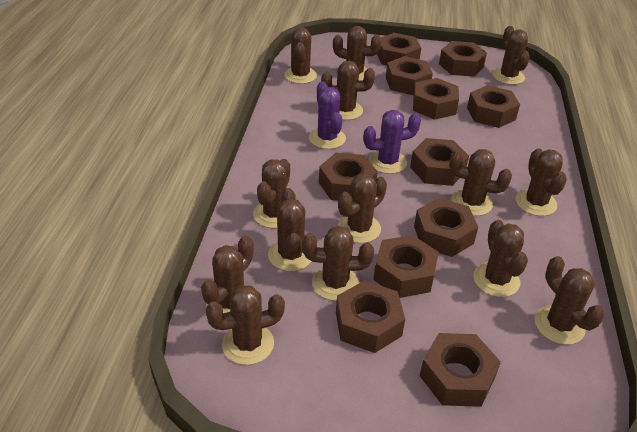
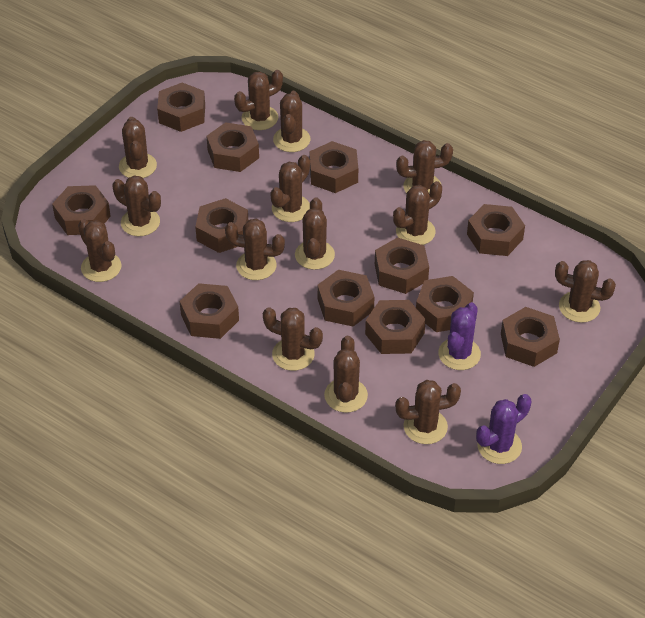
brown nut: 11 -> 12

